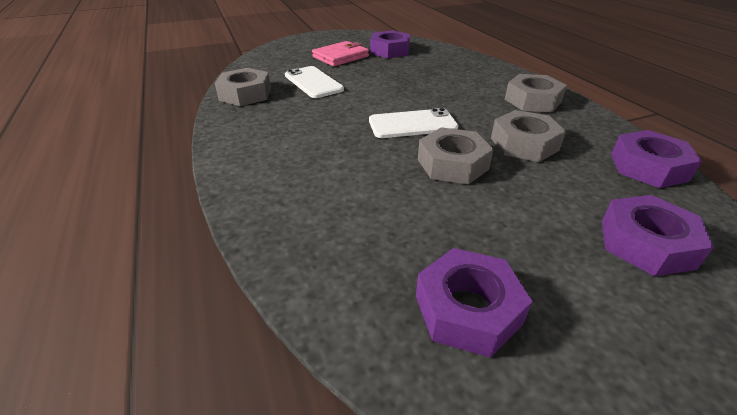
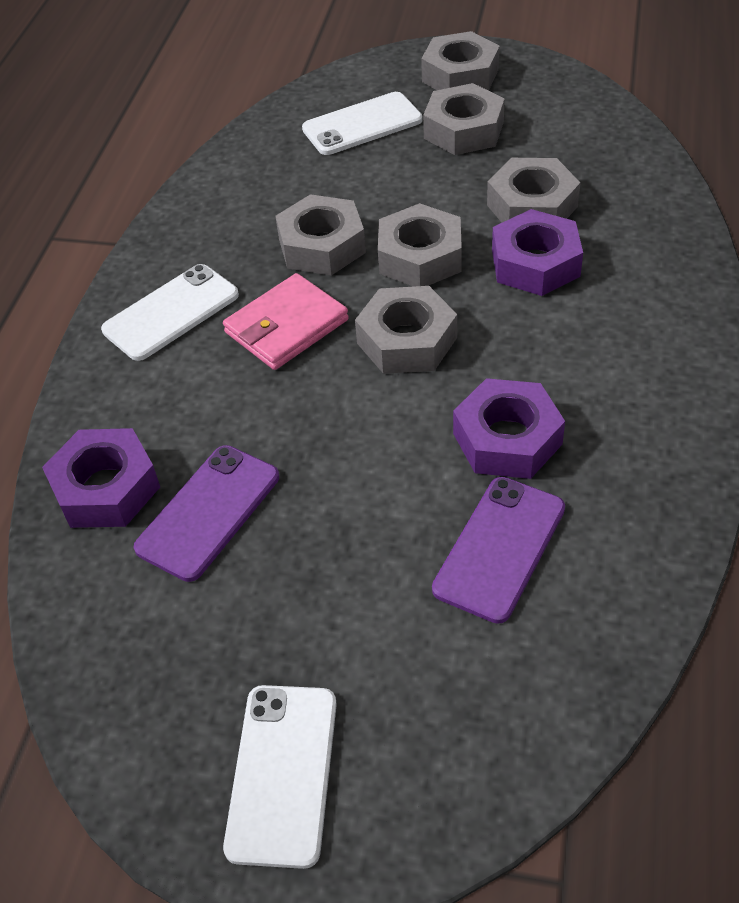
grey nut: 4 -> 6
purple nut: 4 -> 3
purple phone: 0 -> 2
white phone: 2 -> 3

